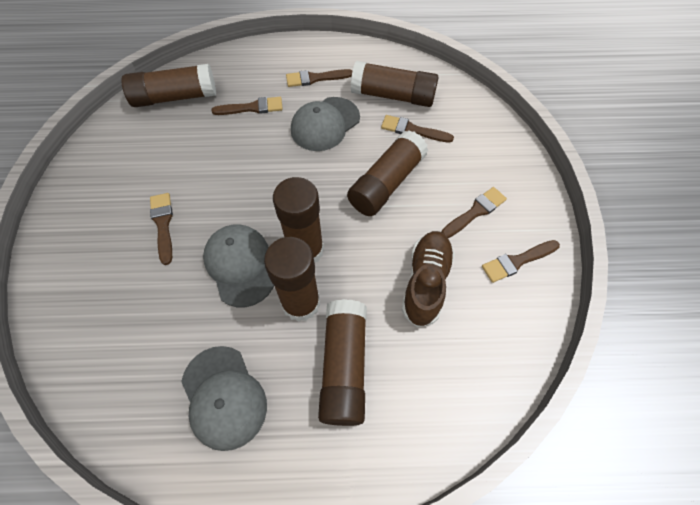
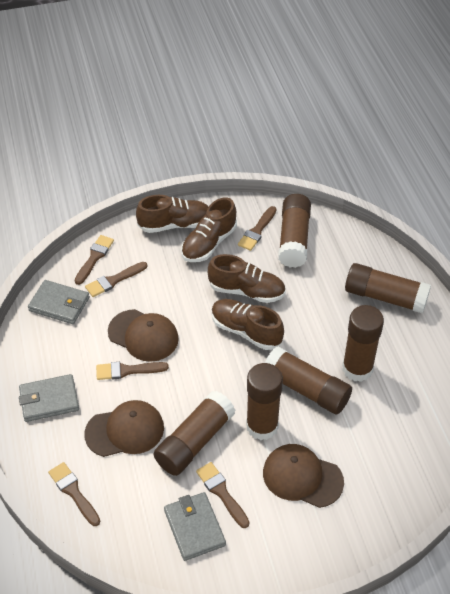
brown cap: 0 -> 3
brown shoe: 1 -> 4
grey cap: 3 -> 0
grey wallet: 0 -> 3

